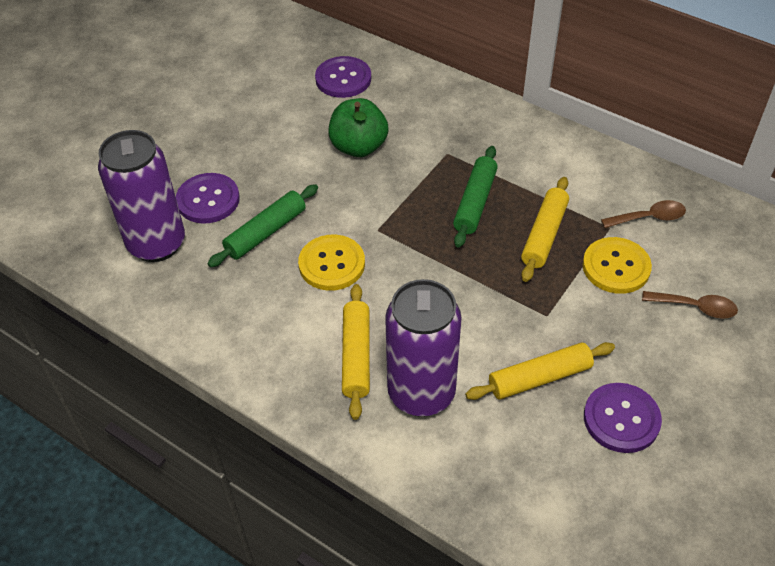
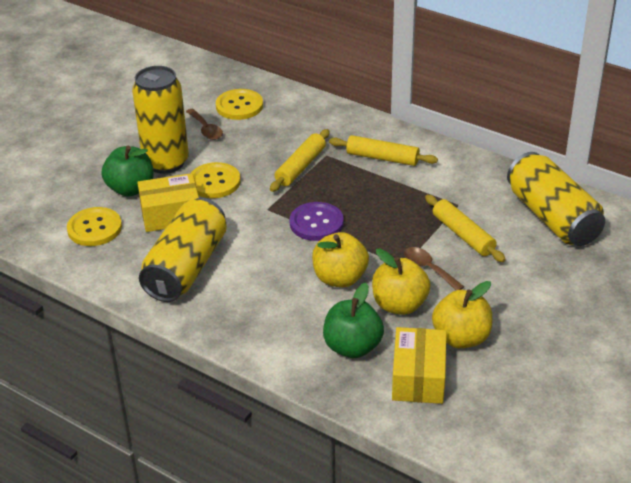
green apple: 1 -> 2
green rolling pin: 2 -> 0
purple button: 3 -> 1
purple can: 2 -> 0
yellow apple: 0 -> 3
yellow box: 0 -> 2
yellow button: 2 -> 3
yellow can: 0 -> 3

